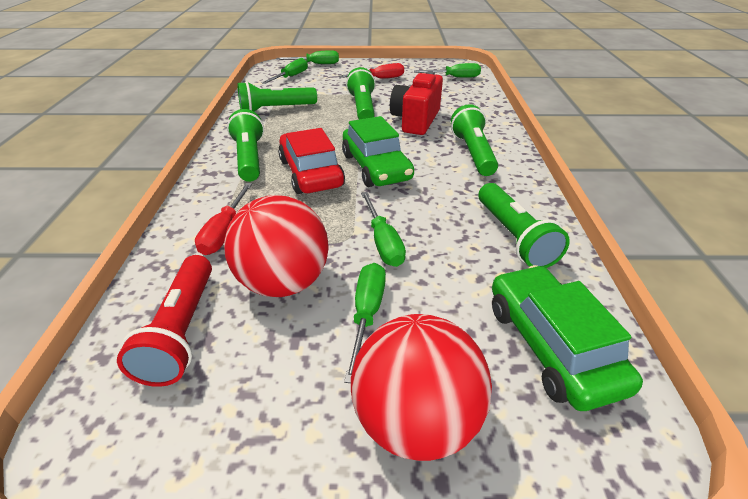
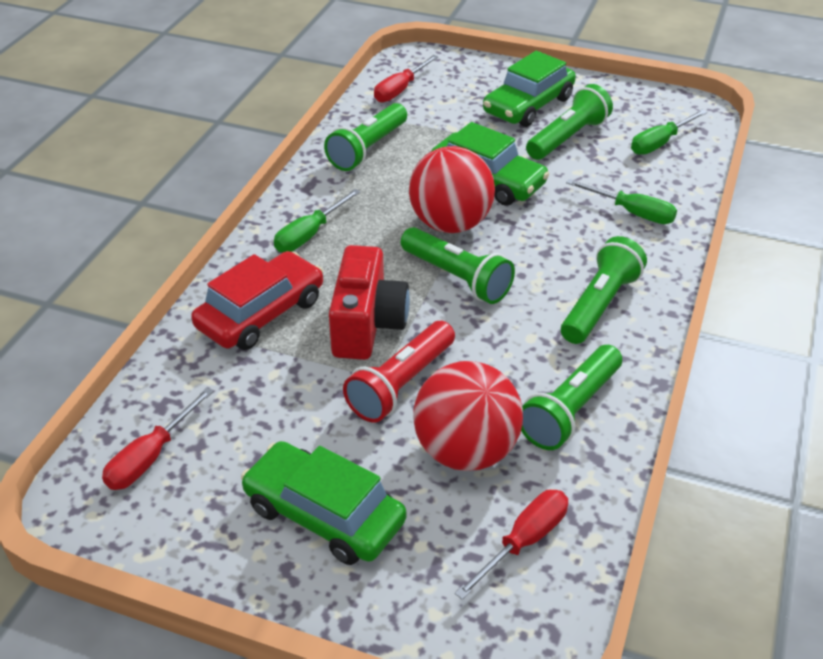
green car: 2 -> 3
green screwdriver: 5 -> 3
red screwdriver: 2 -> 3

